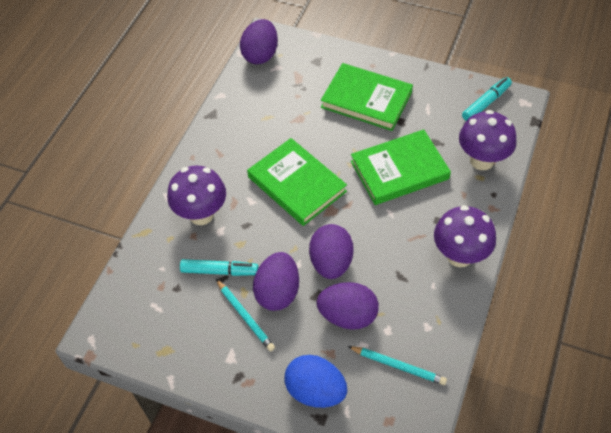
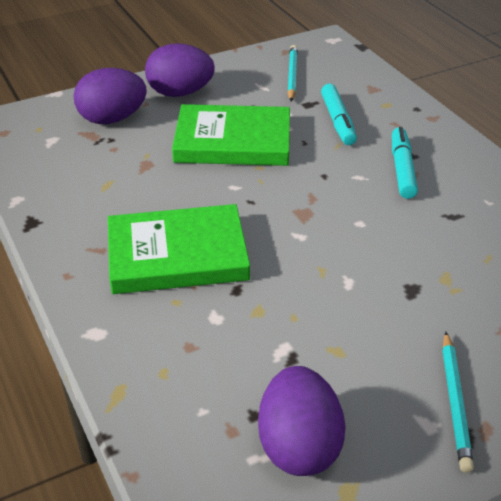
blue egg: 1 -> 0
green book: 3 -> 2
purple egg: 4 -> 3
purple mushroom: 3 -> 0

